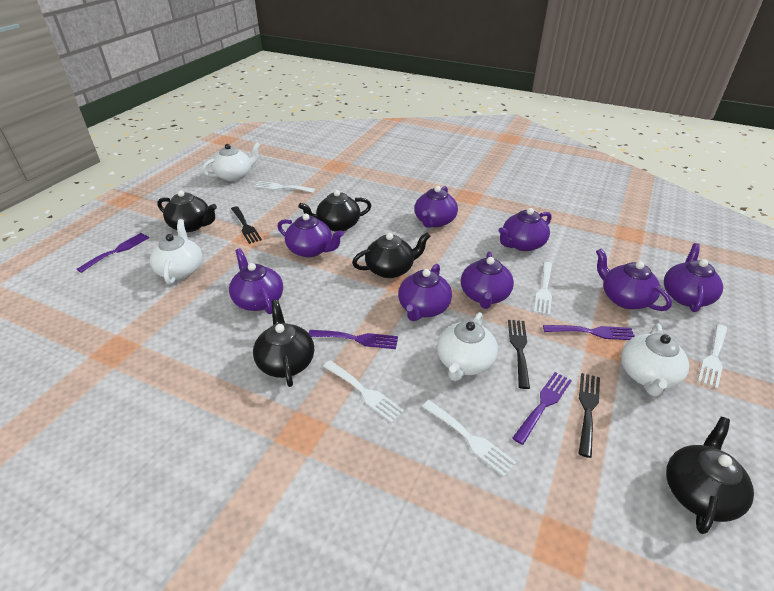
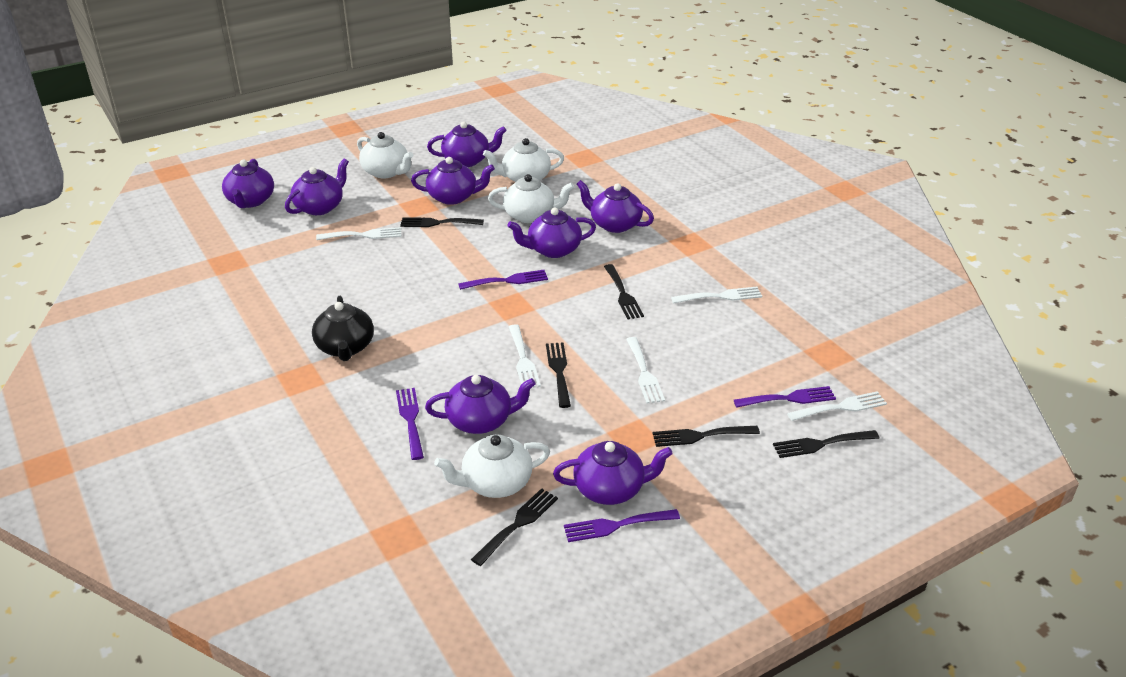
black fork: 3 -> 6
black teapot: 5 -> 1

